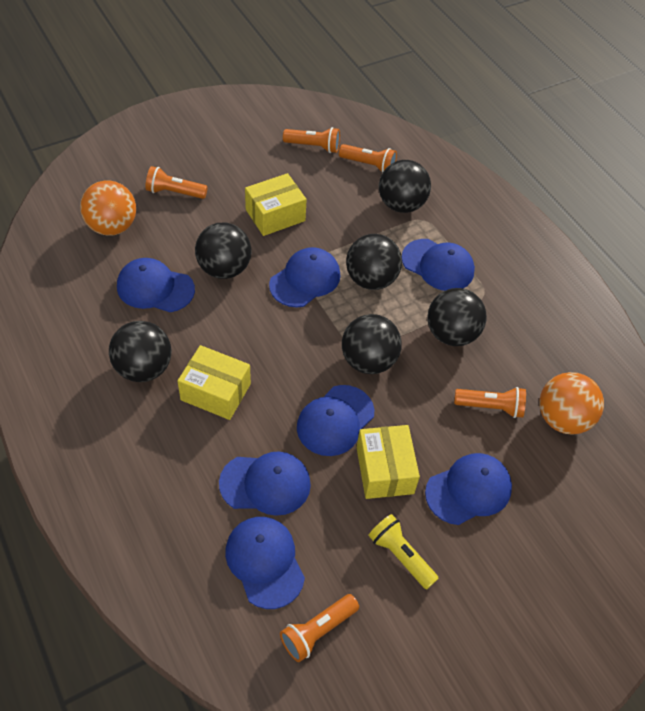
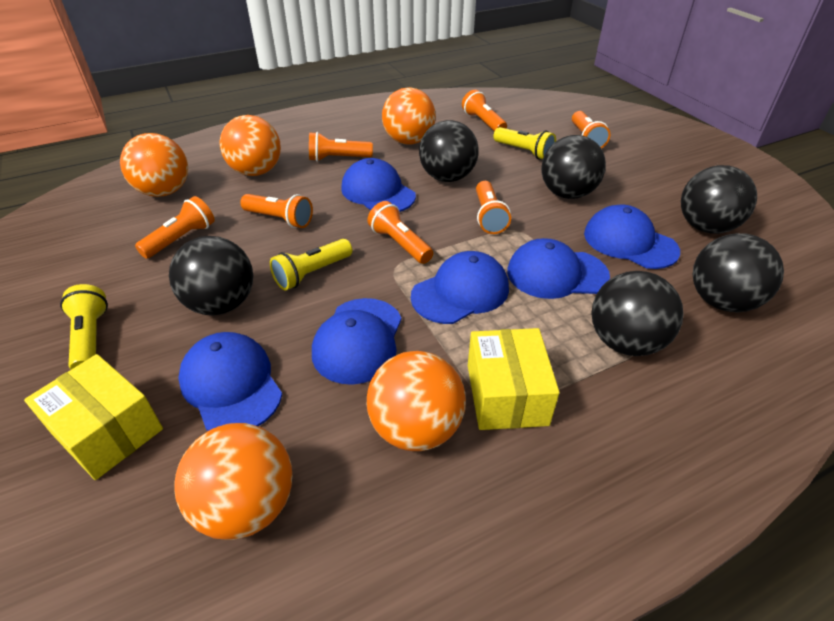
blue cap: 7 -> 6
orange ball: 2 -> 5
orange flashlight: 5 -> 7
yellow box: 3 -> 2
yellow flashlight: 1 -> 3

